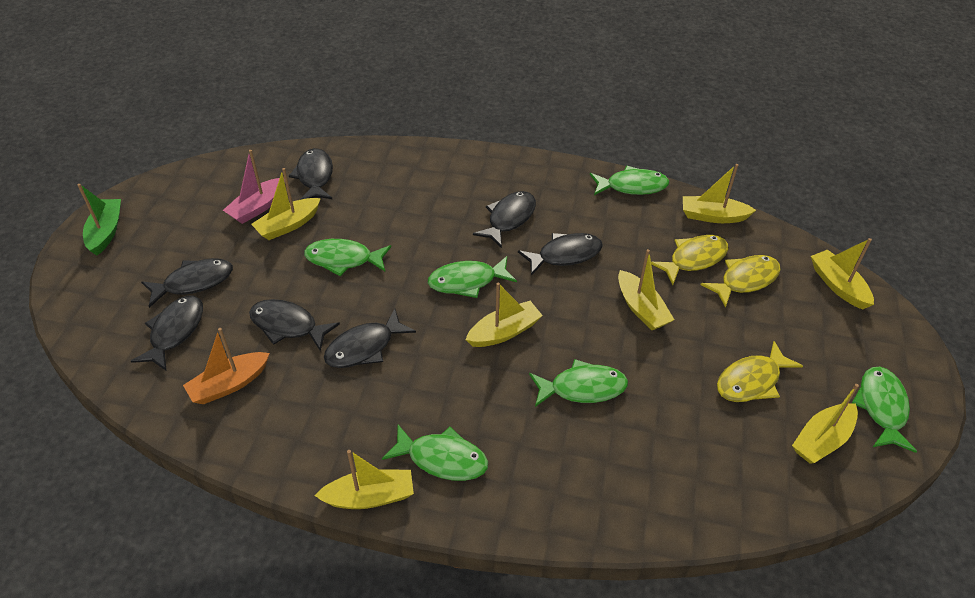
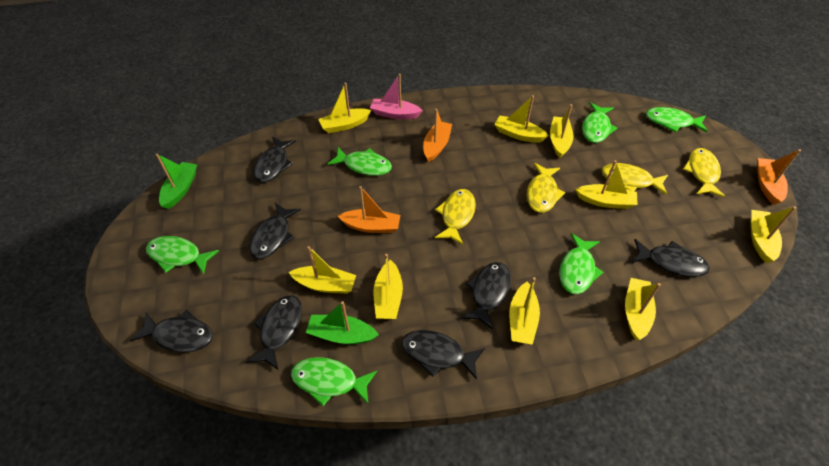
green boat: 1 -> 2
orange boat: 1 -> 3
yellow boat: 7 -> 9
yellow fish: 3 -> 4

